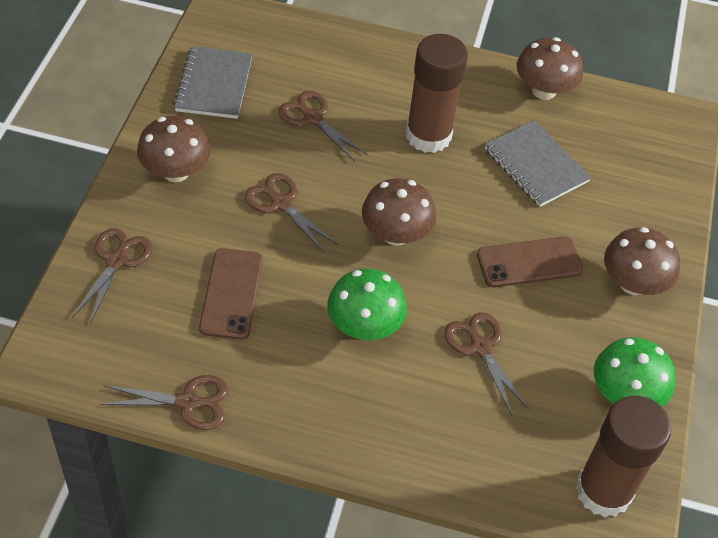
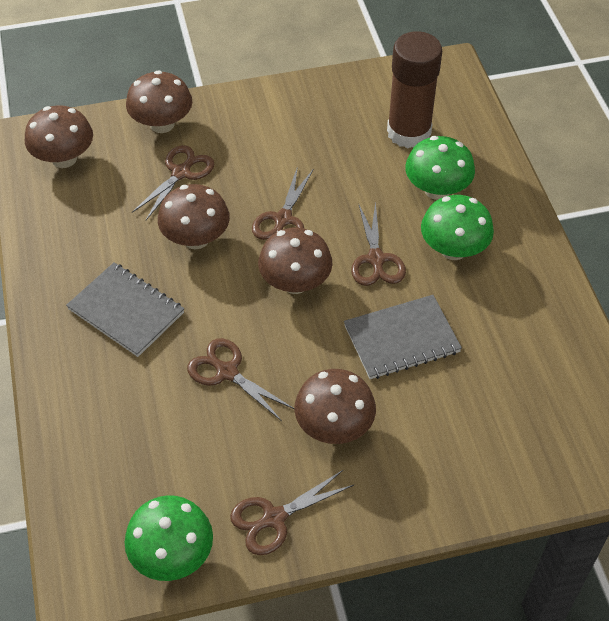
brown glue stick: 2 -> 1
brown mushroom: 4 -> 5
brown phone: 2 -> 0
green mushroom: 2 -> 3

